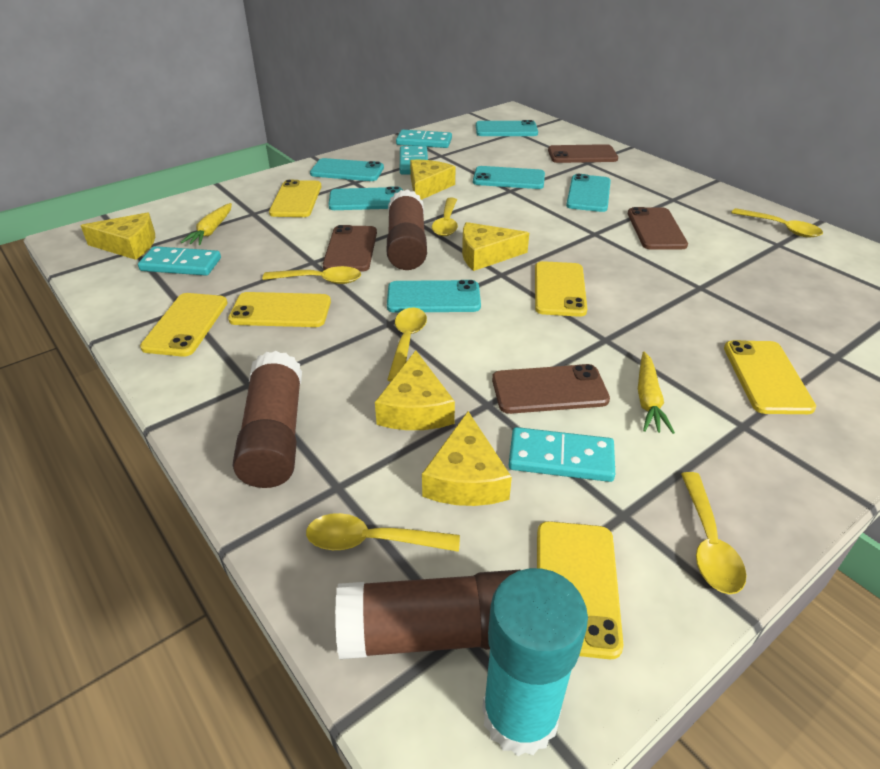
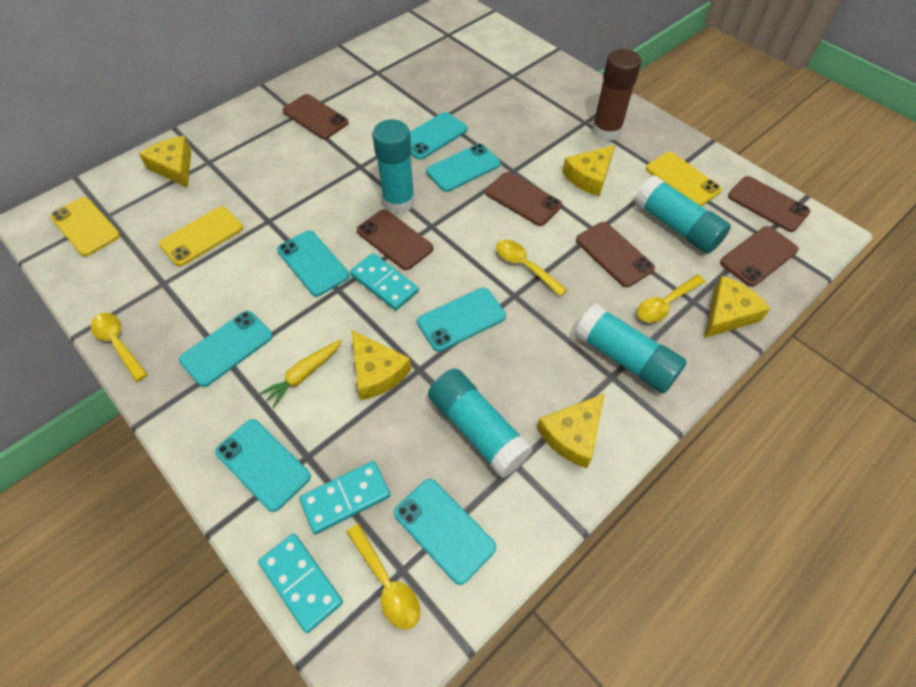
brown glue stick: 3 -> 1
brown phone: 4 -> 6
turquoise domino: 4 -> 3
turquoise glue stick: 1 -> 4
turquoise phone: 6 -> 7
yellow carrot: 2 -> 1
yellow phone: 6 -> 3
yellow spoon: 6 -> 4

